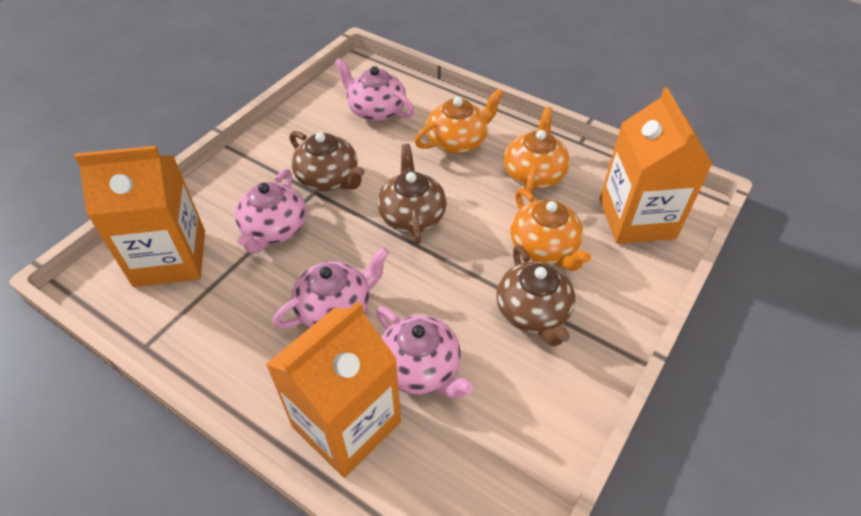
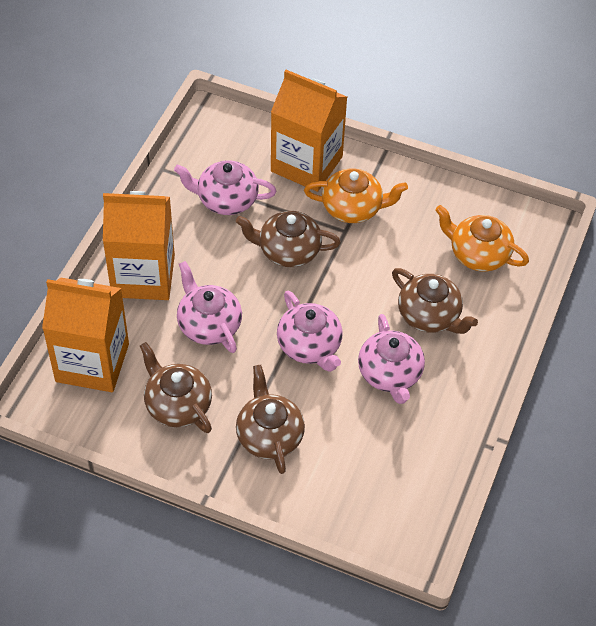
brown teapot: 3 -> 4
orange teapot: 3 -> 2

